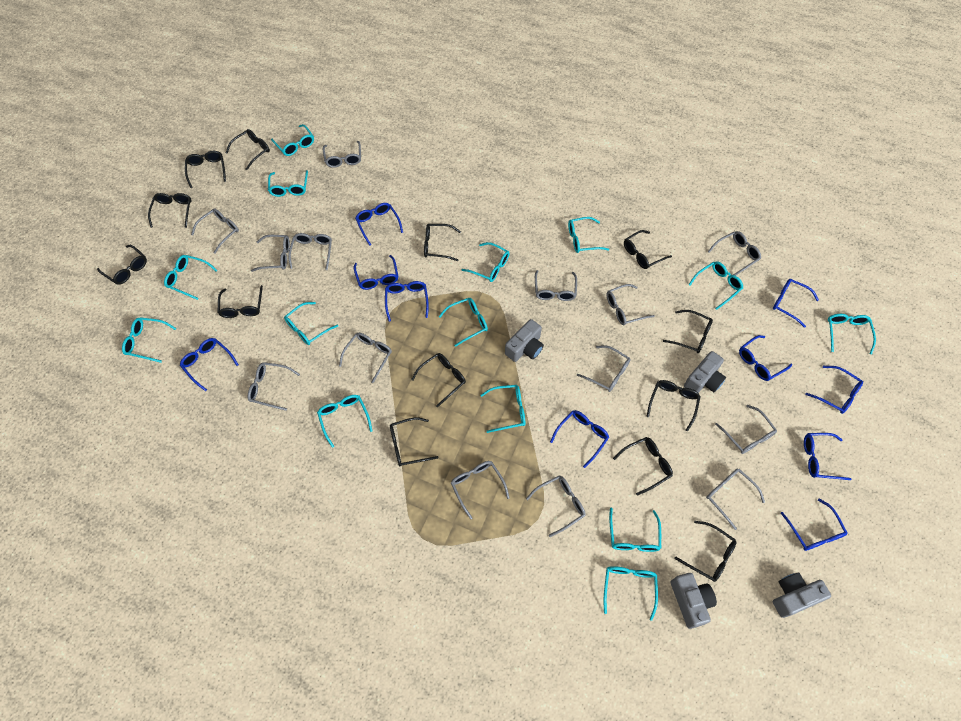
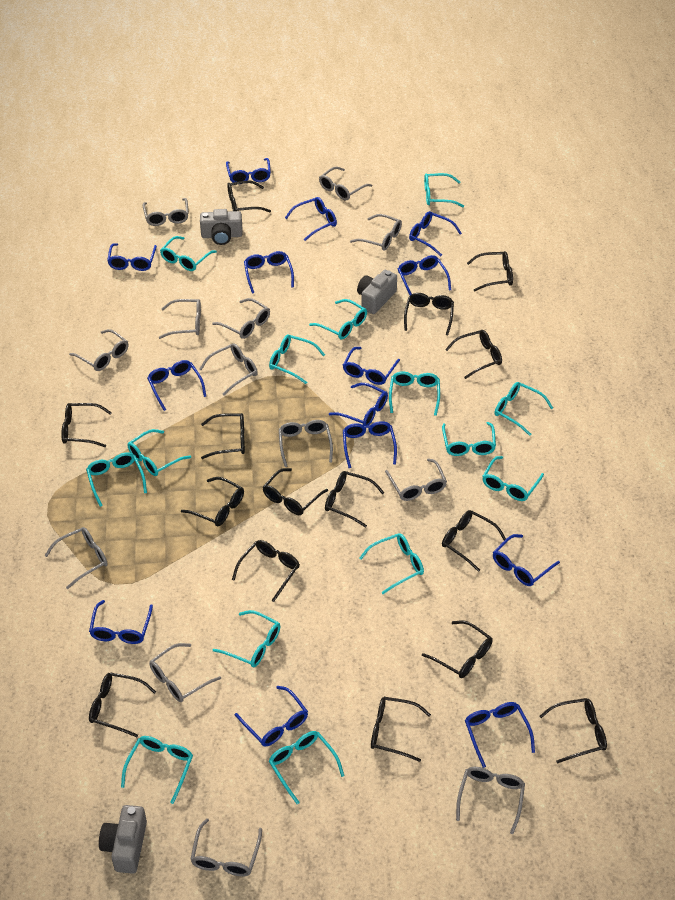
black glasses: 13 -> 15
blue glasses: 10 -> 14
grey camera: 4 -> 3
grey glasses: 14 -> 13

